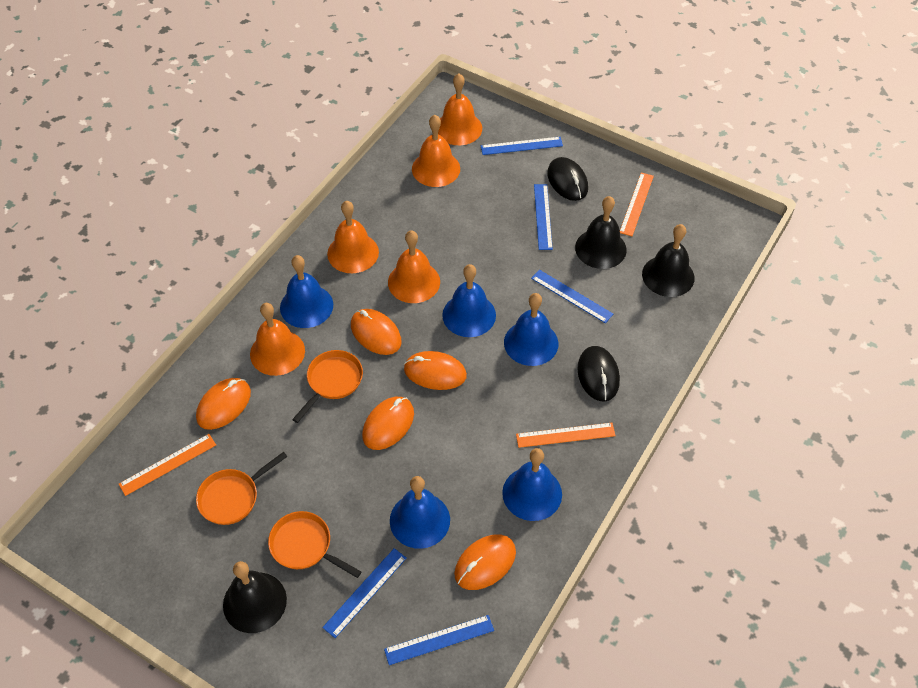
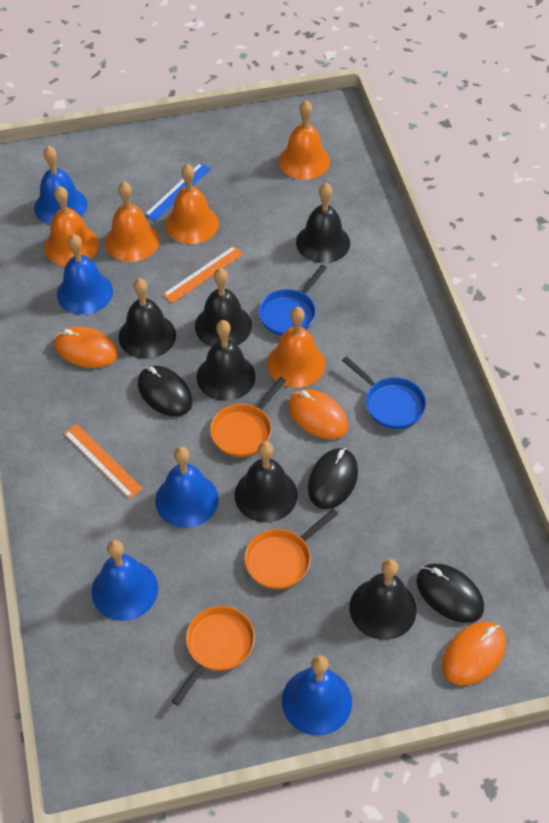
black bell: 3 -> 6
black mouse: 2 -> 3
blue pan: 0 -> 2
blue ruler: 5 -> 1
orange mouse: 5 -> 3
orange ruler: 3 -> 2

